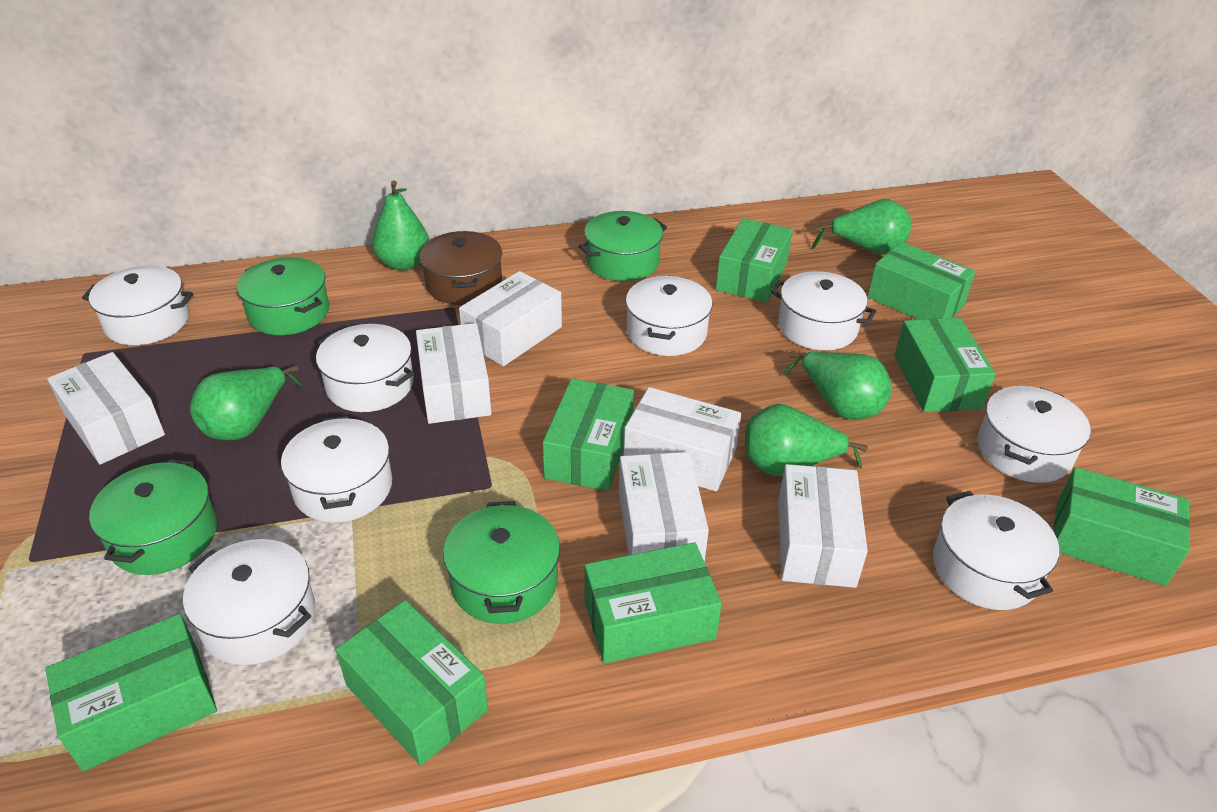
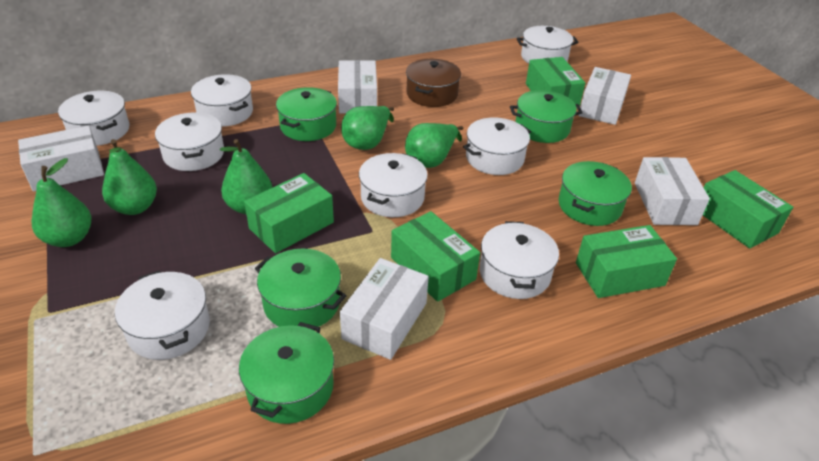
green box: 8 -> 5
green pot: 4 -> 5
white box: 6 -> 5

